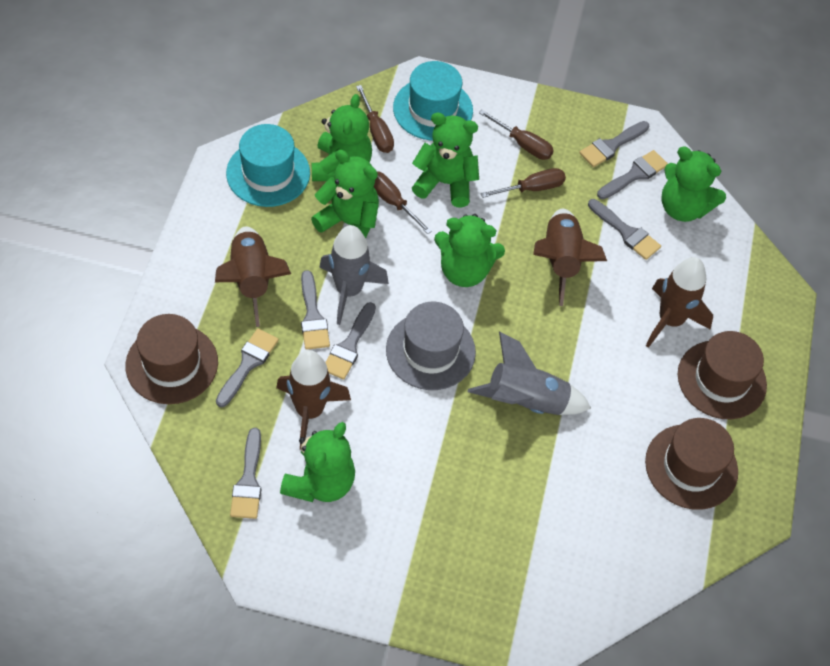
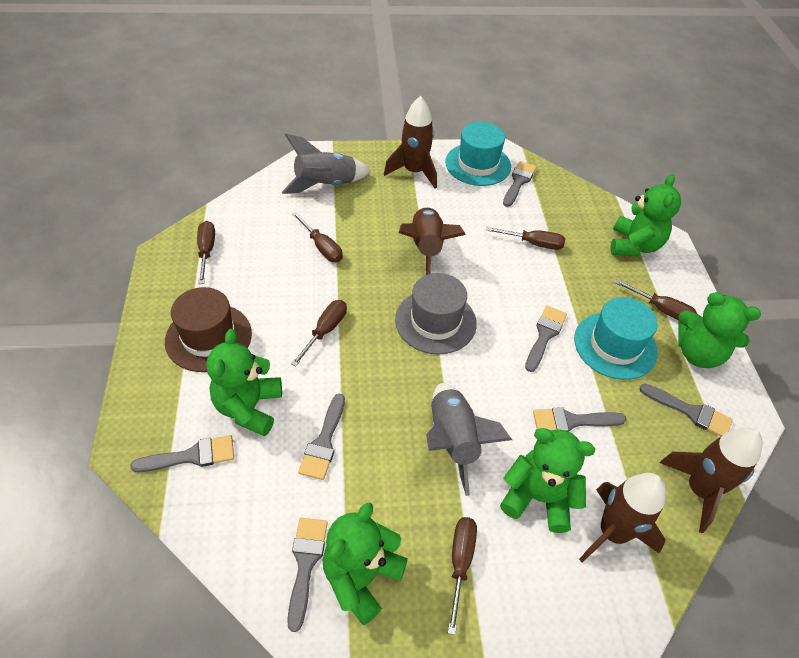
brown hat: 3 -> 1
brown screwdriver: 4 -> 6
green teddy bear: 6 -> 5

